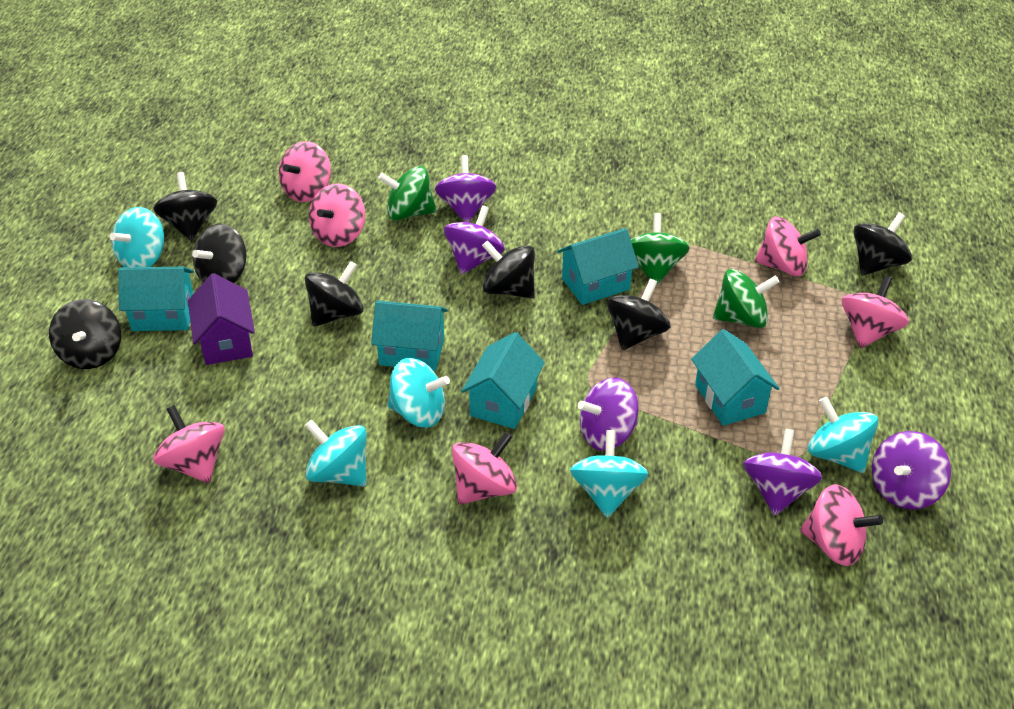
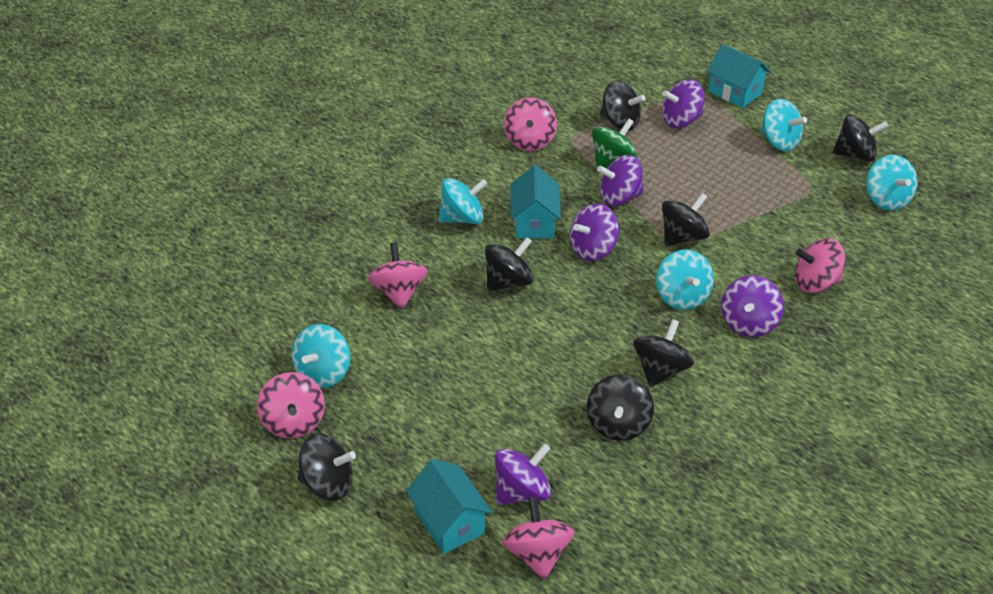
green spinning top: 3 -> 1
pink spinning top: 7 -> 5
purple house: 1 -> 0
turquoise house: 5 -> 3

